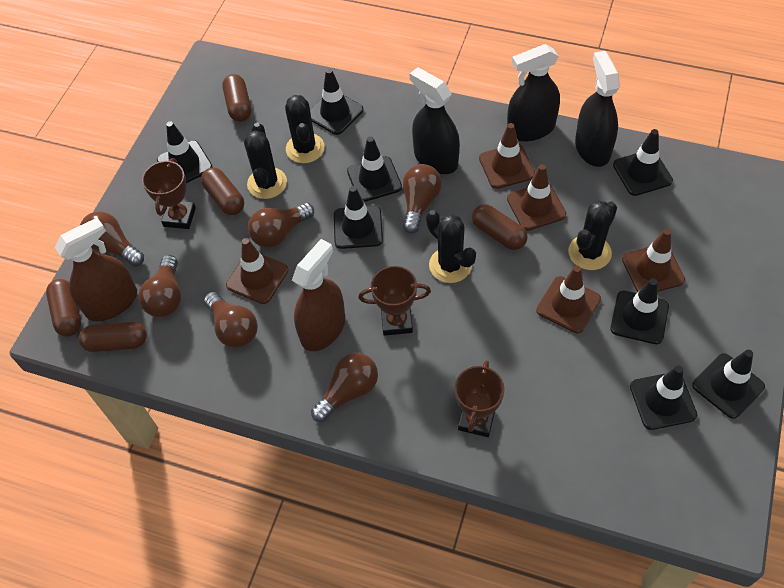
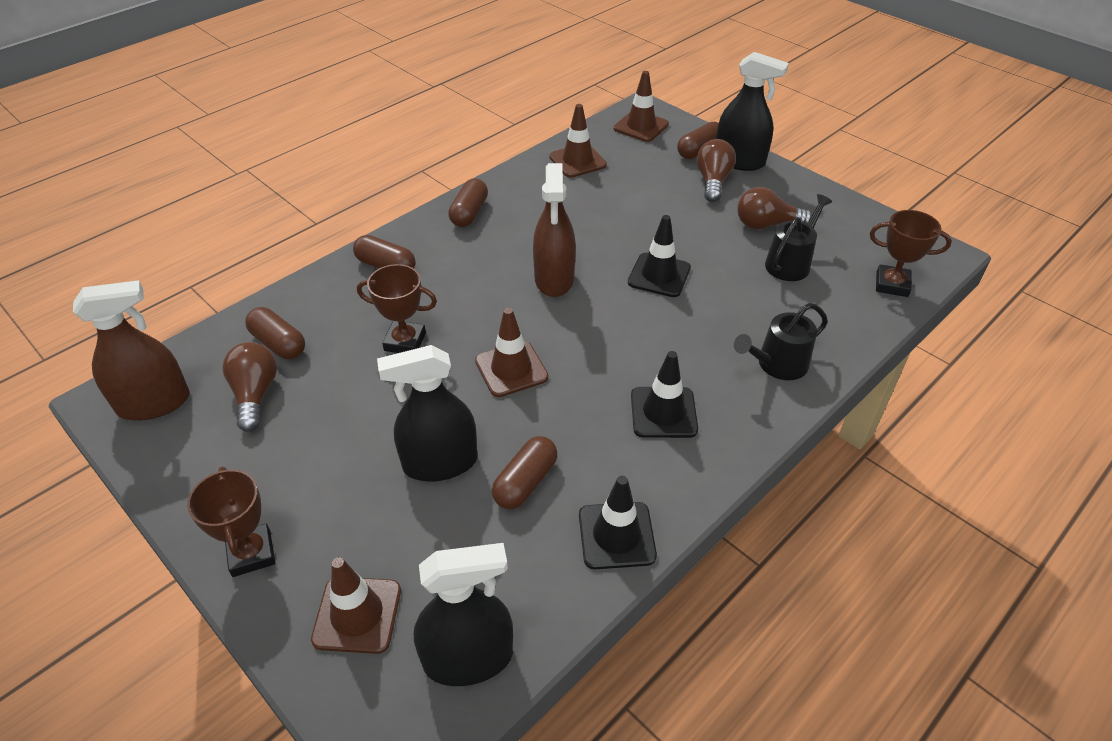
black cactus: 4 -> 0
black traffic cone: 8 -> 3
black watering can: 0 -> 2
brown light bulb: 6 -> 3
brown traffic cone: 5 -> 4

